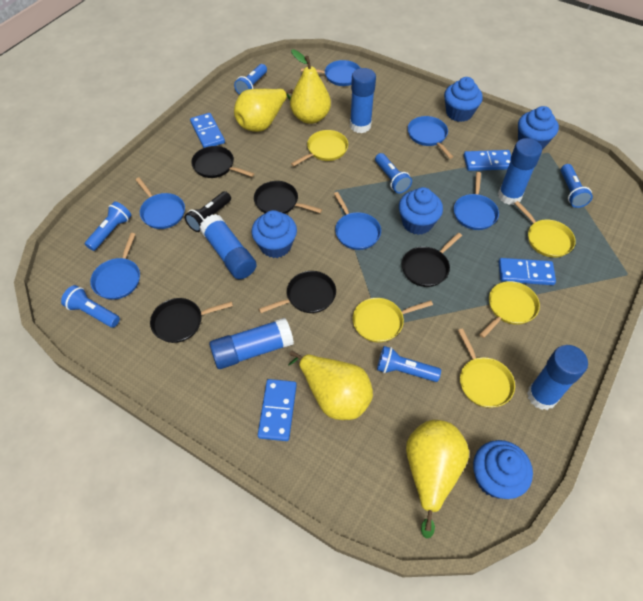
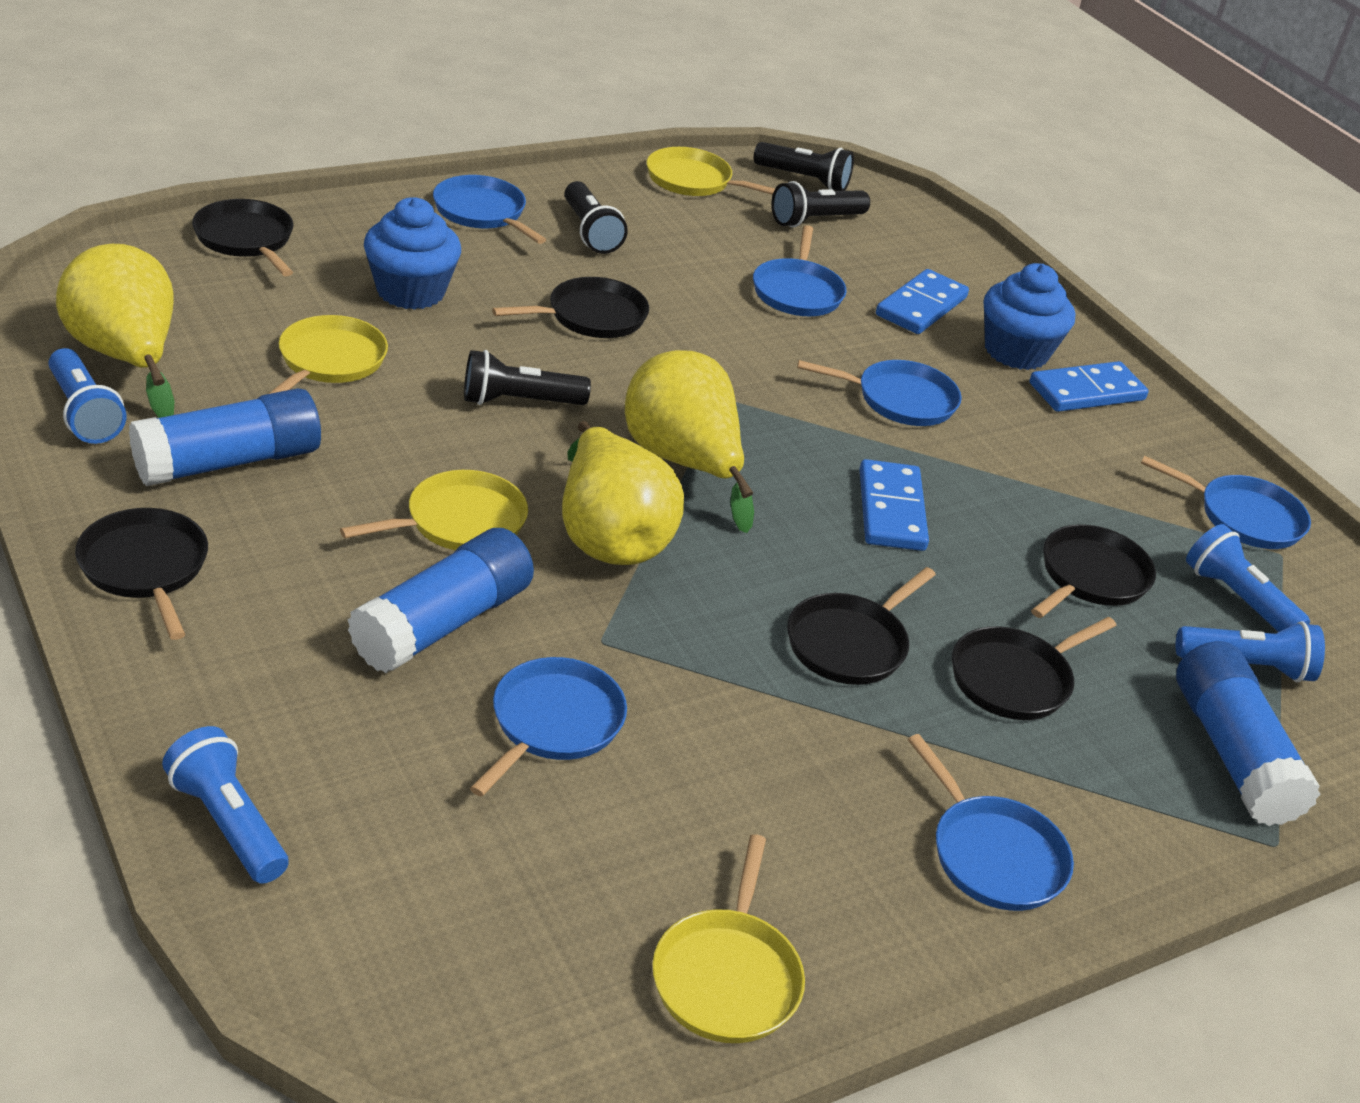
black flashlight: 1 -> 4
black pan: 5 -> 6
blue cupcake: 5 -> 2
blue domino: 4 -> 3
blue flashlight: 6 -> 4
blue glue stick: 5 -> 3
yellow pan: 5 -> 4
yellow pear: 4 -> 3

